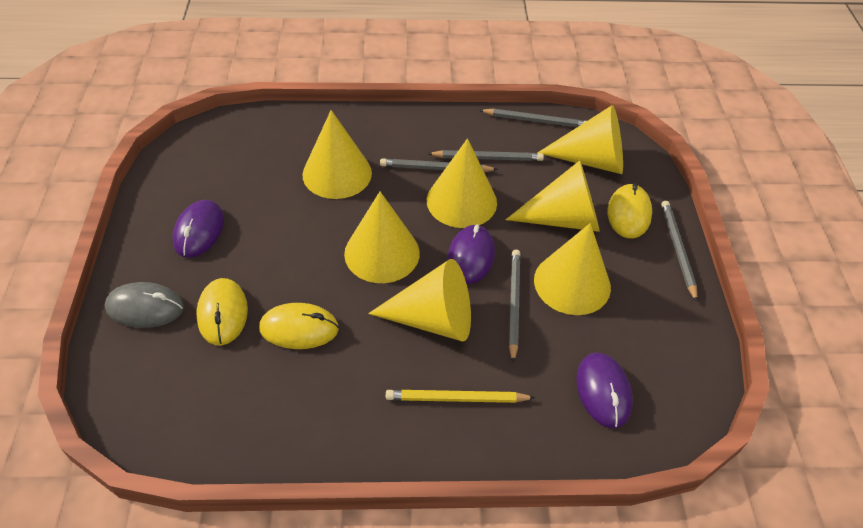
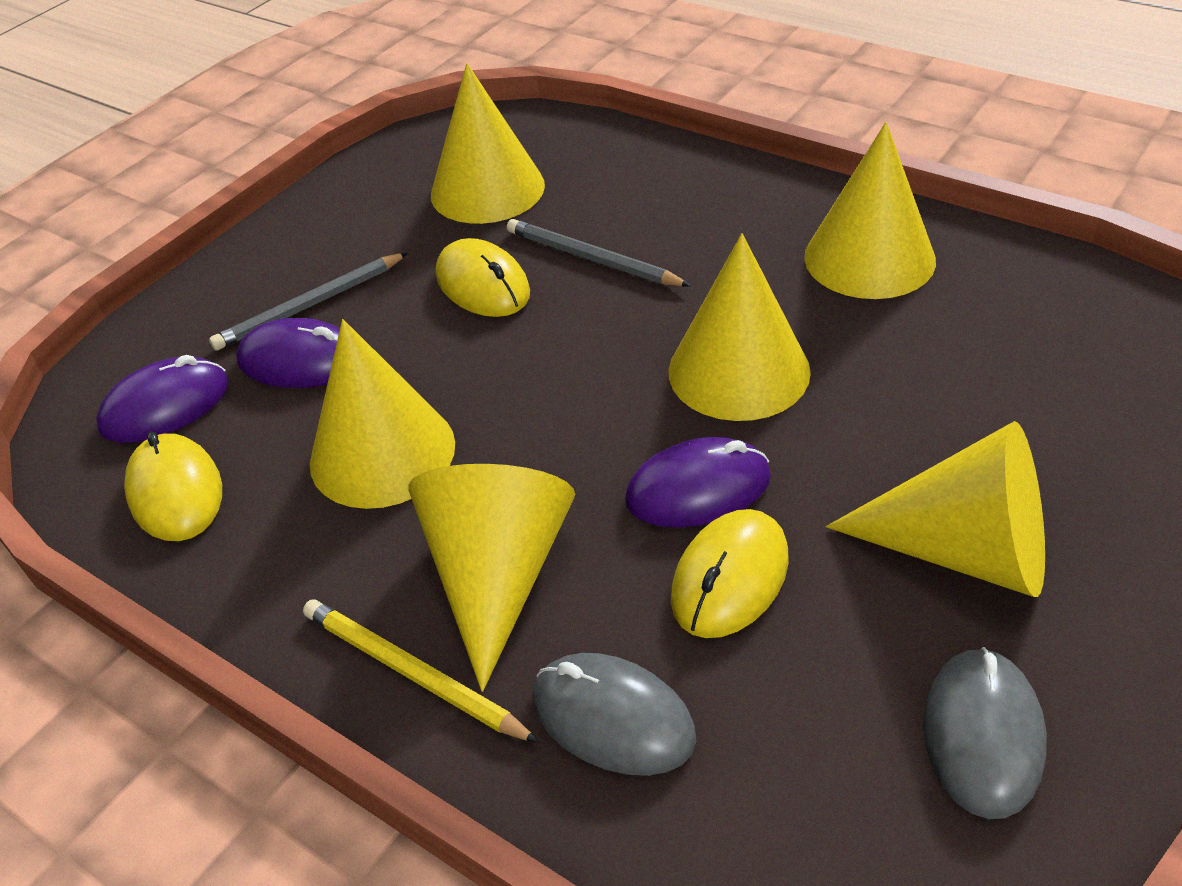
grey mouse: 1 -> 2
grey pencil: 5 -> 2
yellow cone: 7 -> 6

